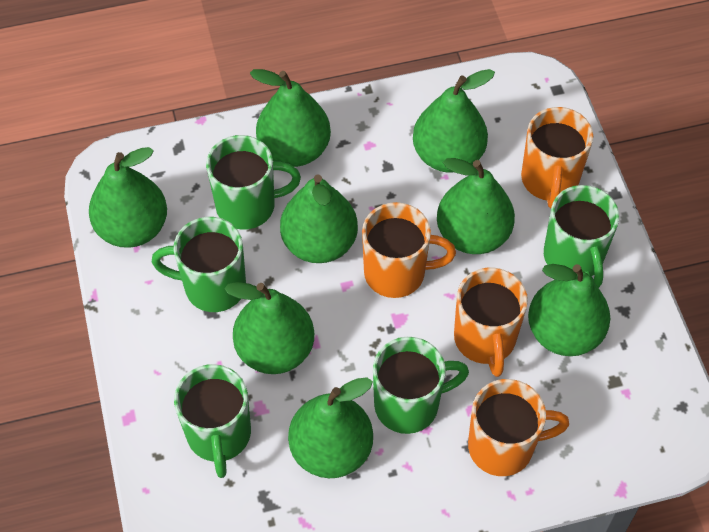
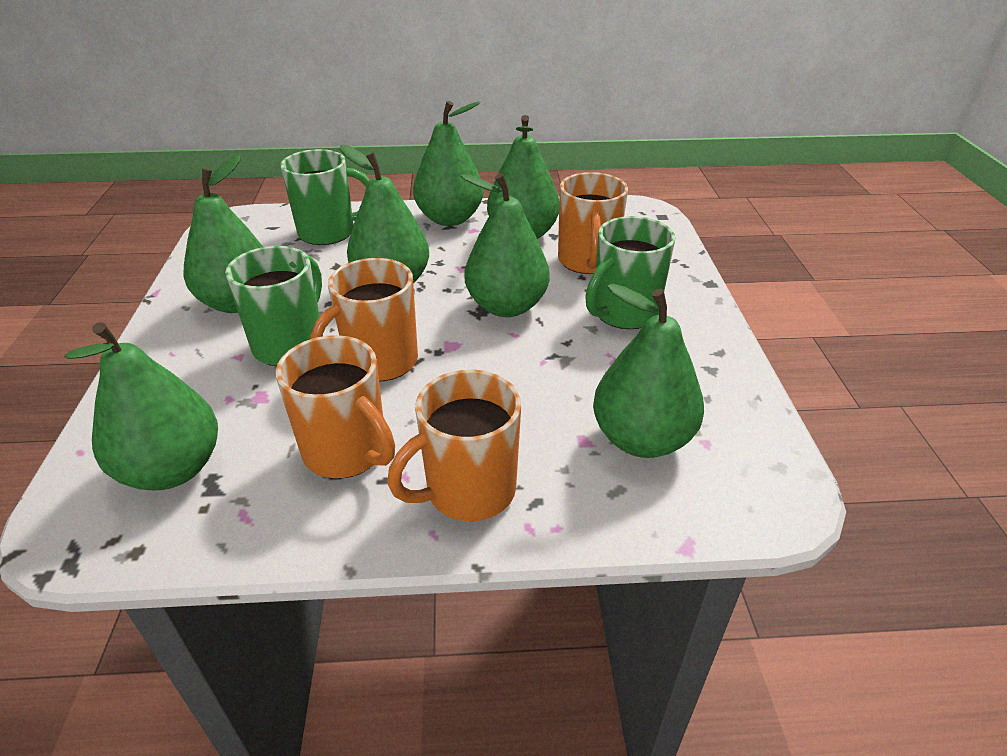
green mug: 5 -> 3
green pear: 8 -> 7

